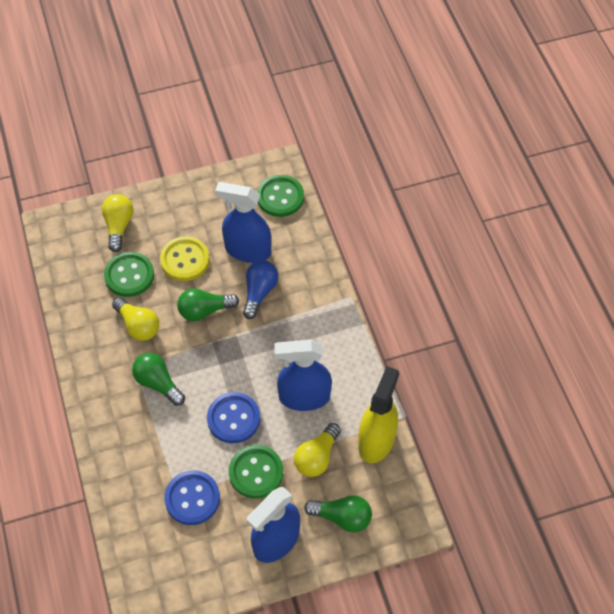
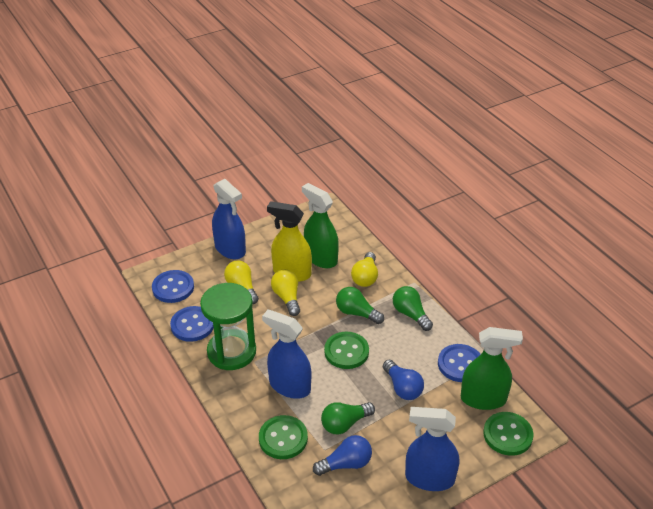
blue button: 2 -> 3
blue light bulb: 1 -> 2
green hourglass: 0 -> 1
green spray bottle: 0 -> 2
yellow button: 1 -> 0

